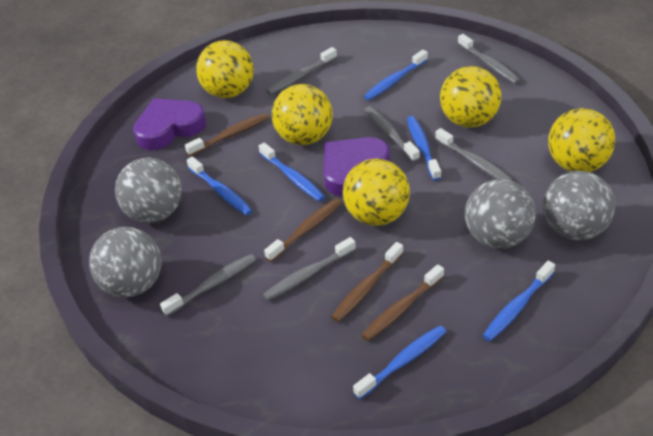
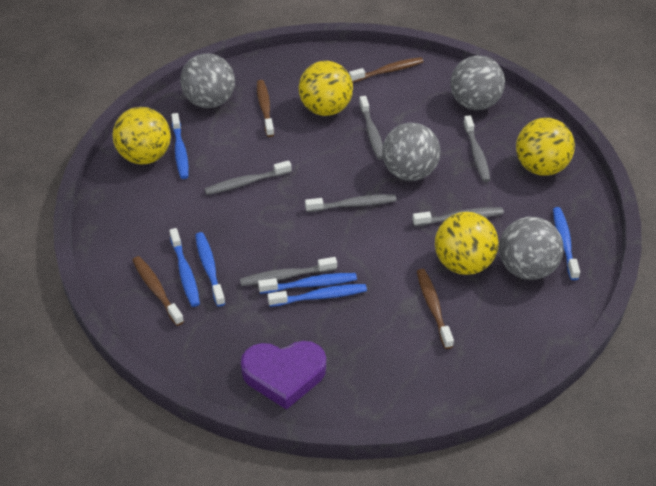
purple heart: 2 -> 1
yellow ball: 5 -> 4

